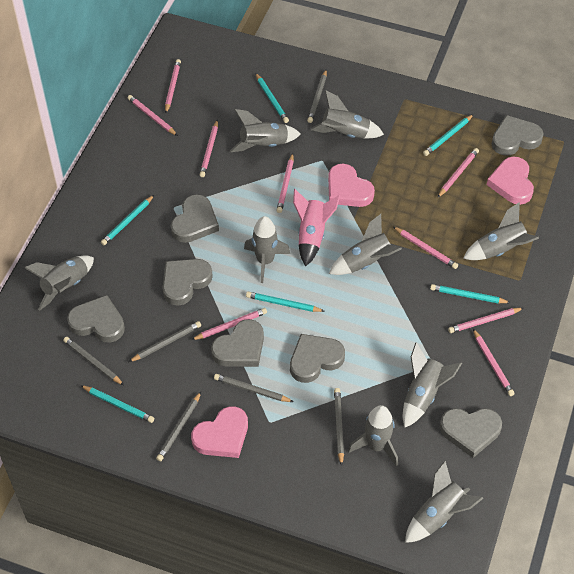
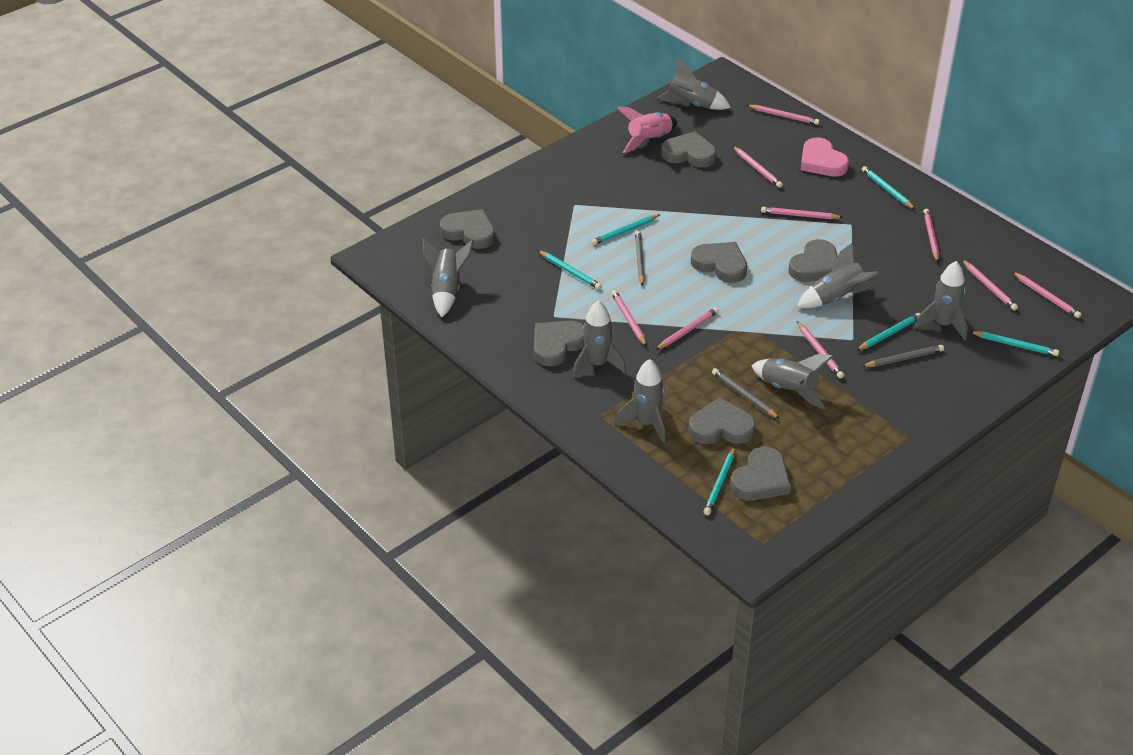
grey pencil: 6 -> 3
grey rocket: 9 -> 7
pink heart: 3 -> 1

